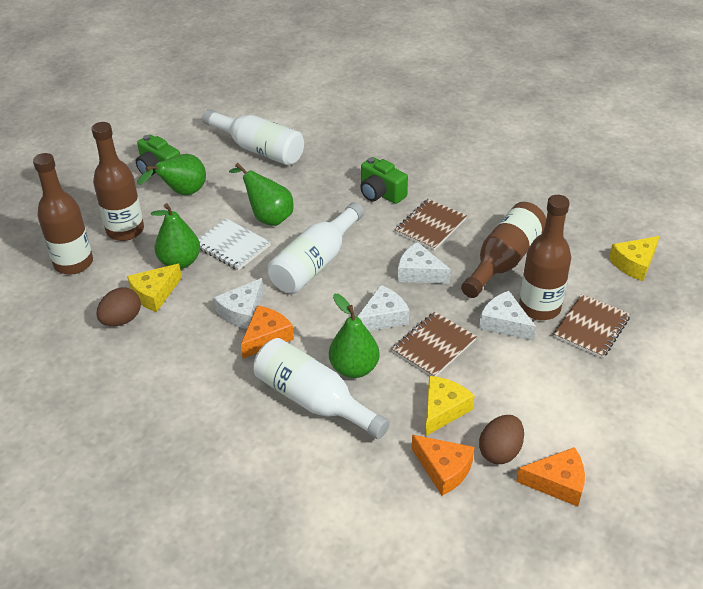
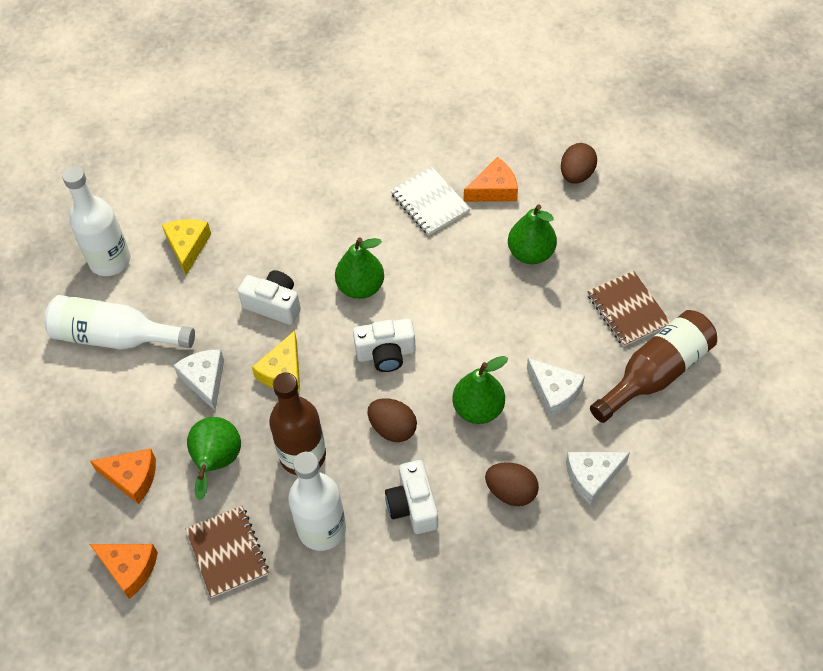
brown bottle: 4 -> 2
brown egg: 2 -> 3
brown notebook: 3 -> 2
green camera: 2 -> 0
white camera: 0 -> 3
white cheese: 4 -> 3
yellow cheese: 3 -> 2

